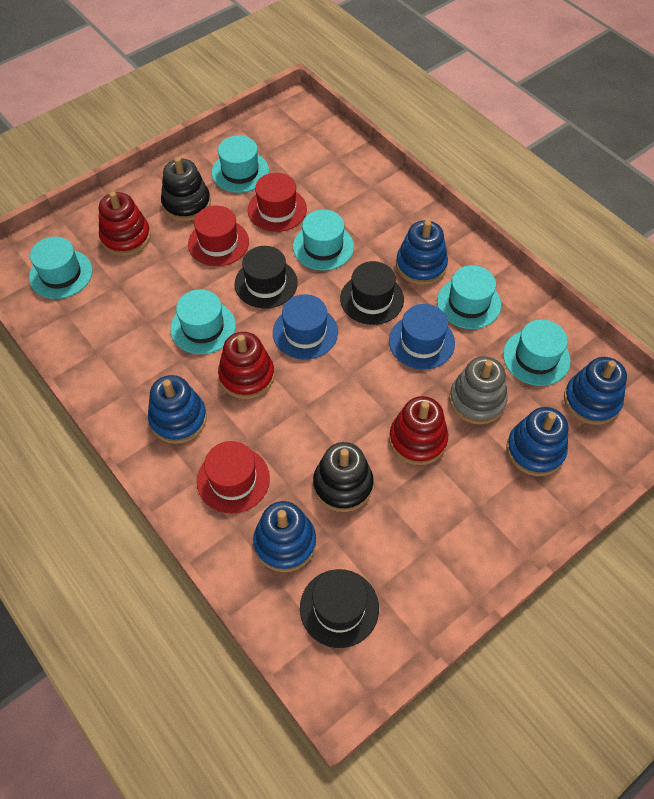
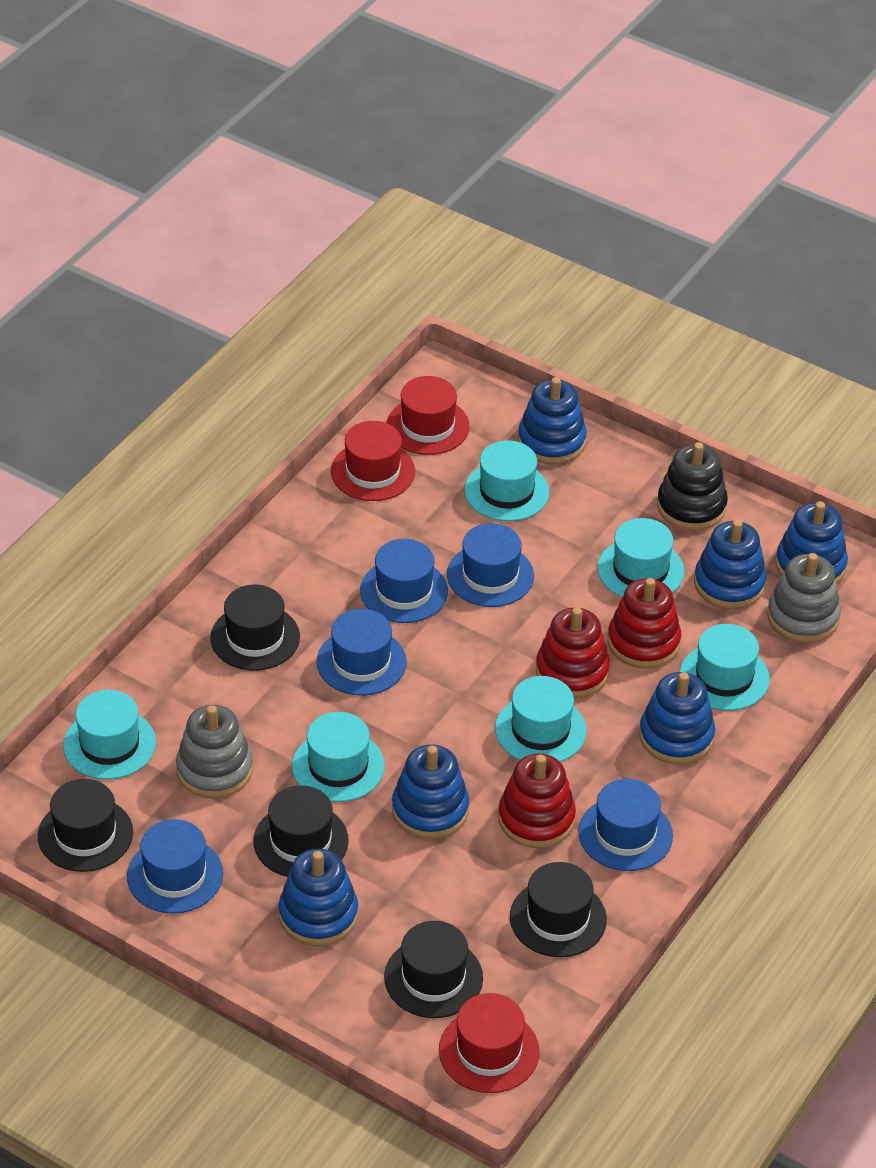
black hat: 3 -> 5
black stacking toy: 2 -> 1
blue hat: 2 -> 5
blue stacking toy: 5 -> 6
grey stacking toy: 1 -> 2

